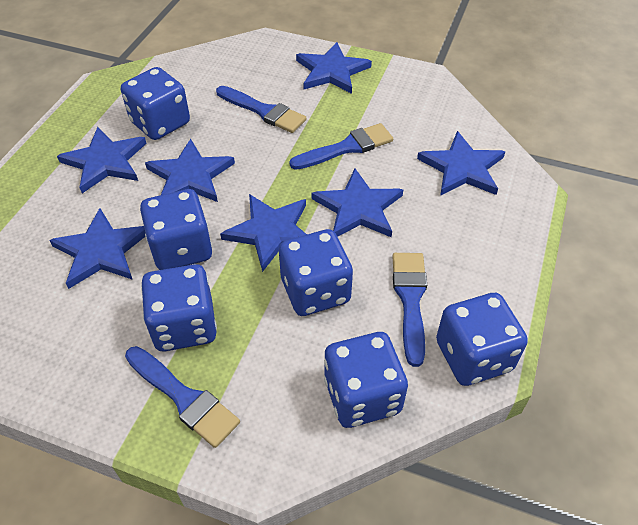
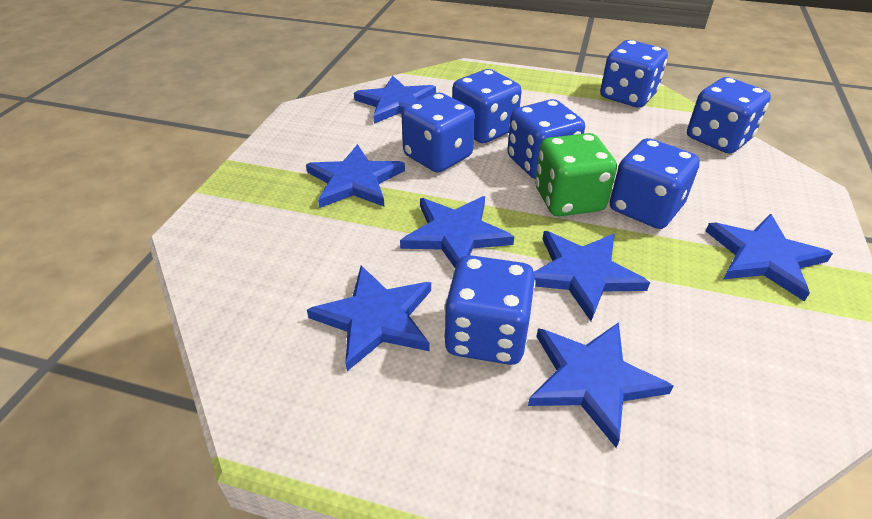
blue brush: 4 -> 0
blue dice: 6 -> 7
green dice: 0 -> 1

